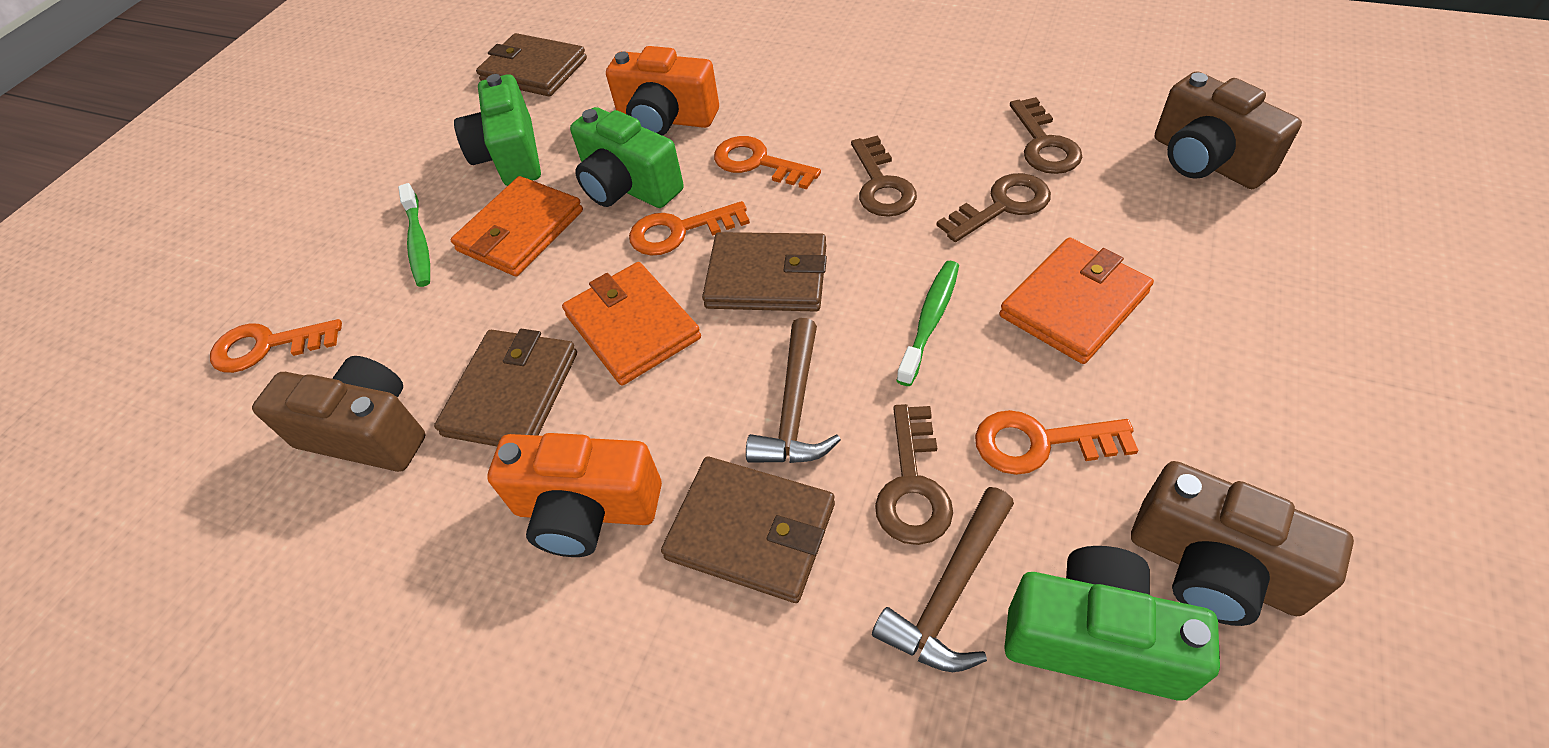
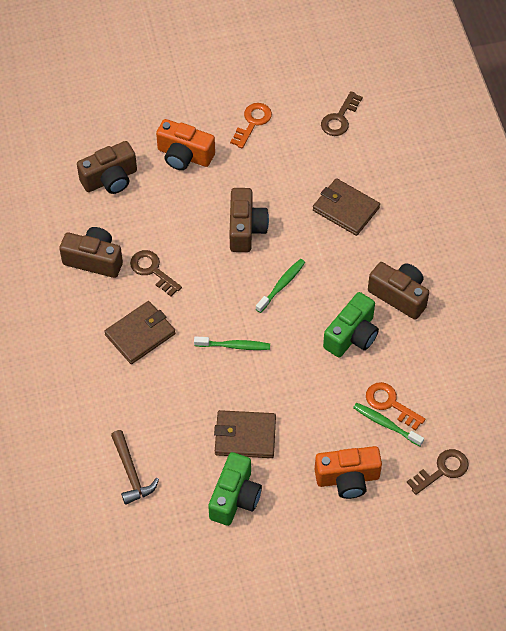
brown camera: 3 -> 4
brown hammer: 2 -> 1
brown key: 4 -> 3
brown wallet: 4 -> 3
green camera: 3 -> 2
green toothbrush: 2 -> 3
orange key: 4 -> 2
orange wallet: 3 -> 0

